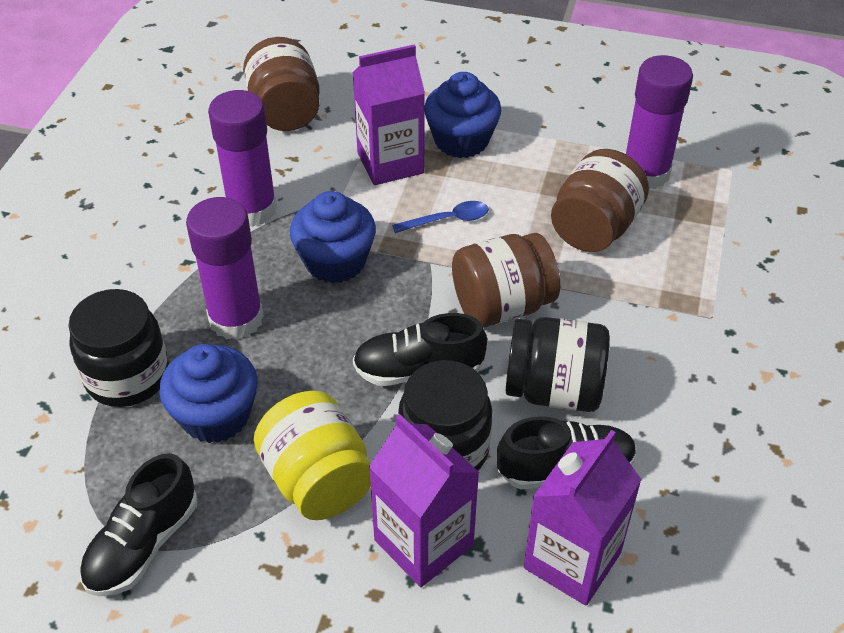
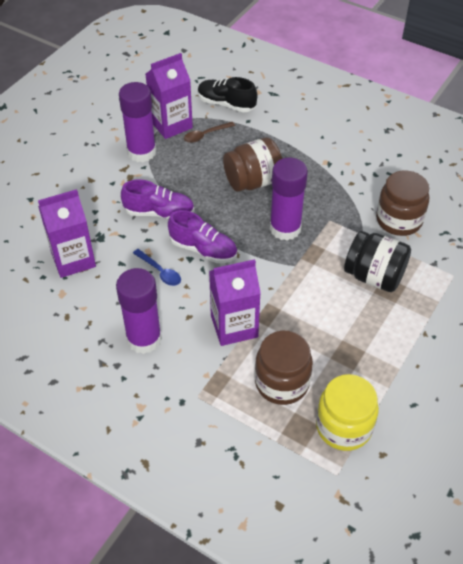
black jar: 3 -> 1
black shoe: 3 -> 1
blue cupcake: 3 -> 0
brown spoon: 0 -> 1
purple shoe: 0 -> 2

